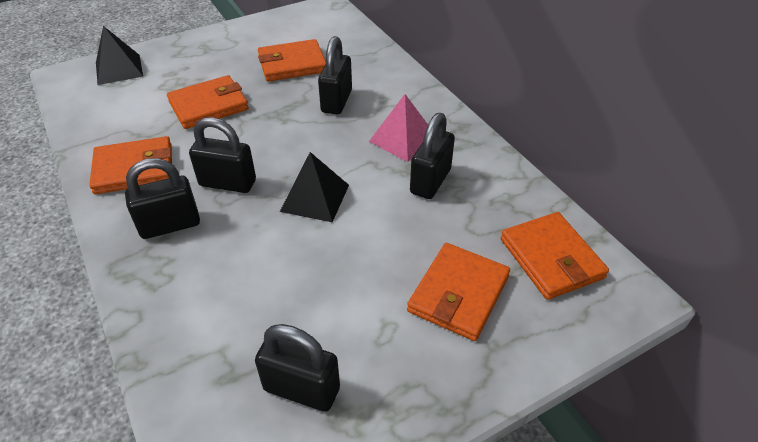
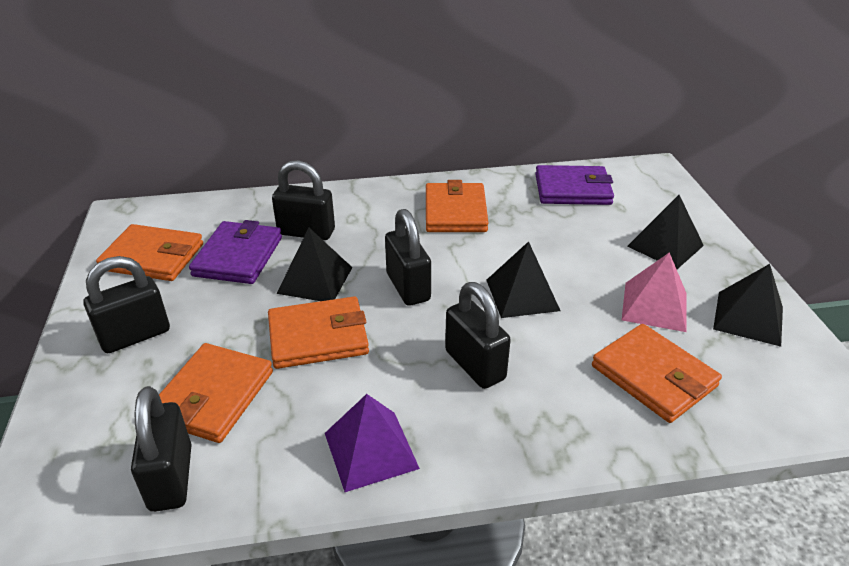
black pyramid: 2 -> 4
purple pyramid: 0 -> 1
purple wallet: 0 -> 2

